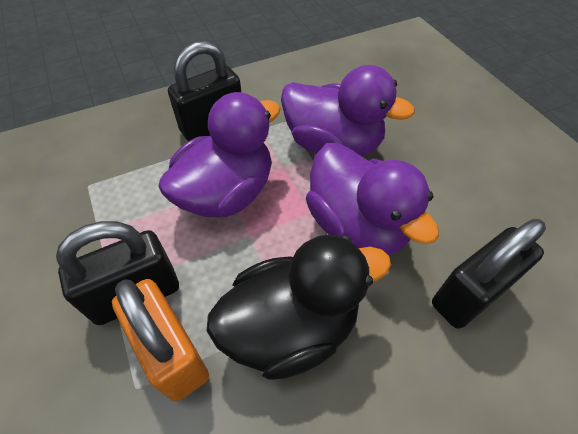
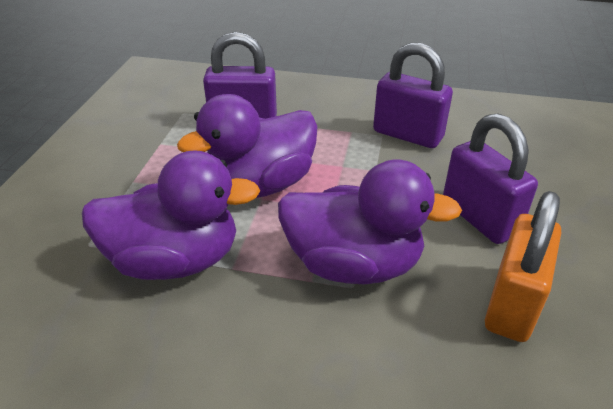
black duck: 1 -> 0
black padlock: 3 -> 0
purple padlock: 0 -> 3

